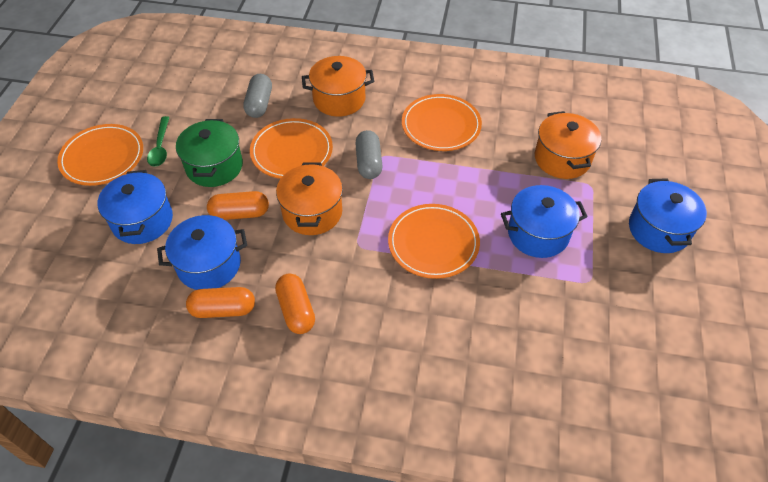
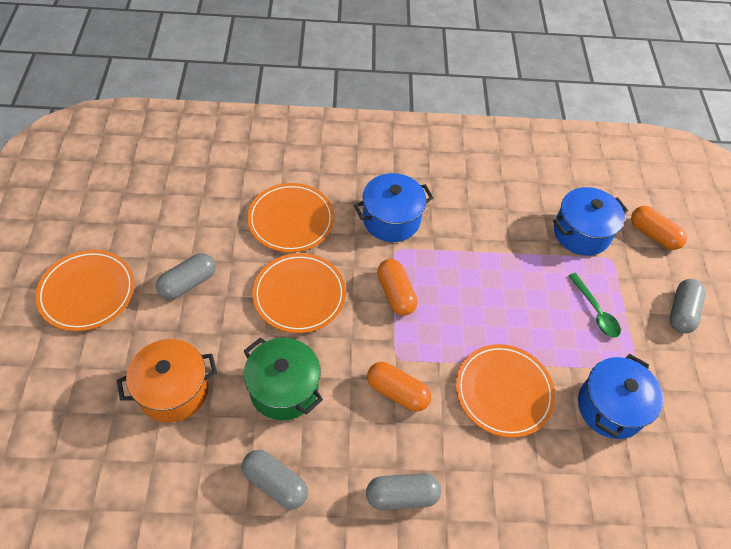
blue pot: 4 -> 3
grey capsule: 2 -> 4
orange pot: 3 -> 1

